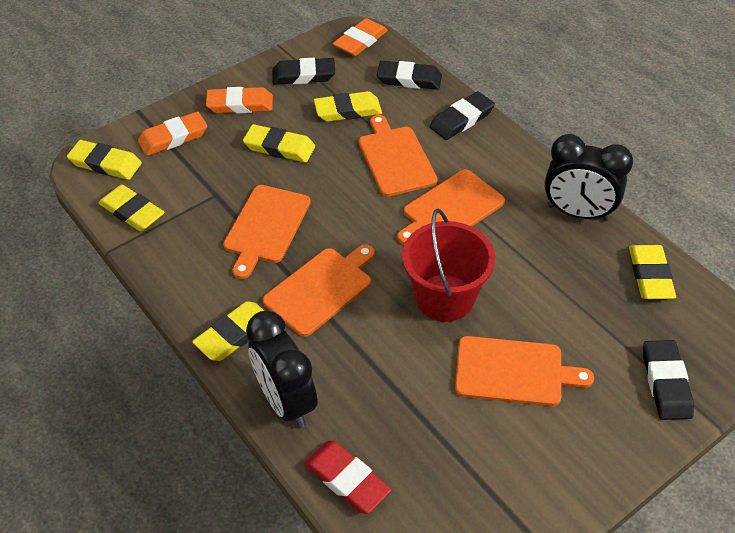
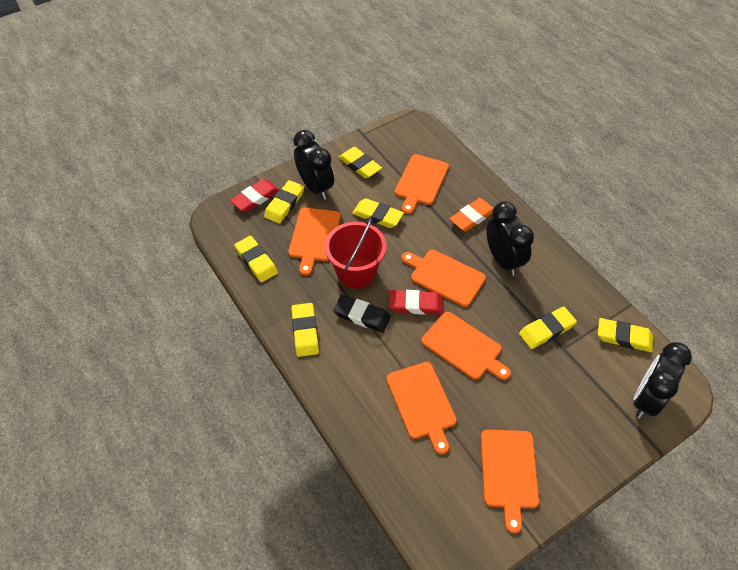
black clock: 2 -> 3
black eraser: 4 -> 1
orange cutting board: 5 -> 6
orange eraser: 3 -> 1
red eraser: 1 -> 2
yellow eraser: 6 -> 7

